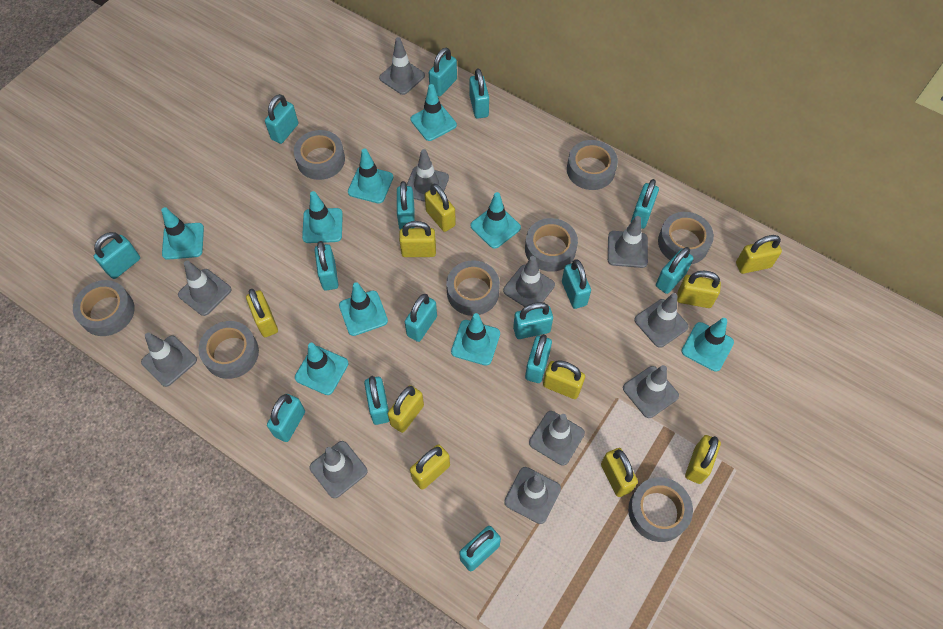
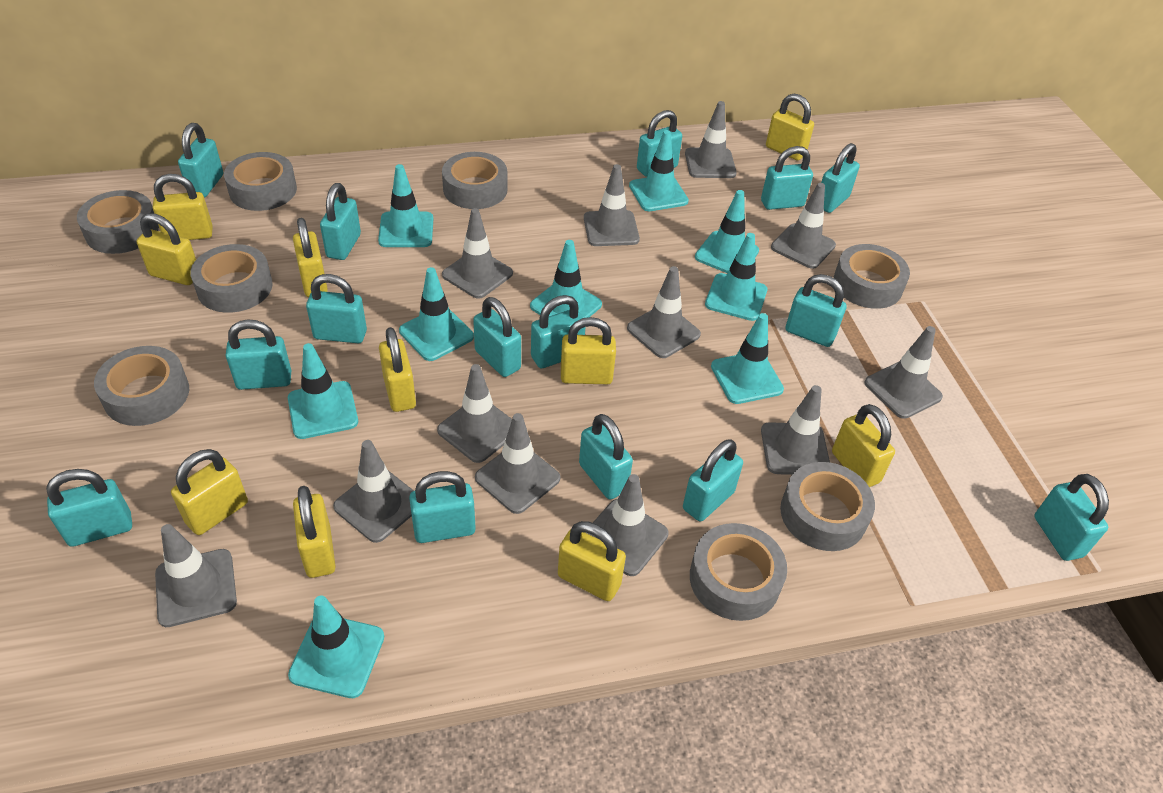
grey traffic cone: 11 -> 12

